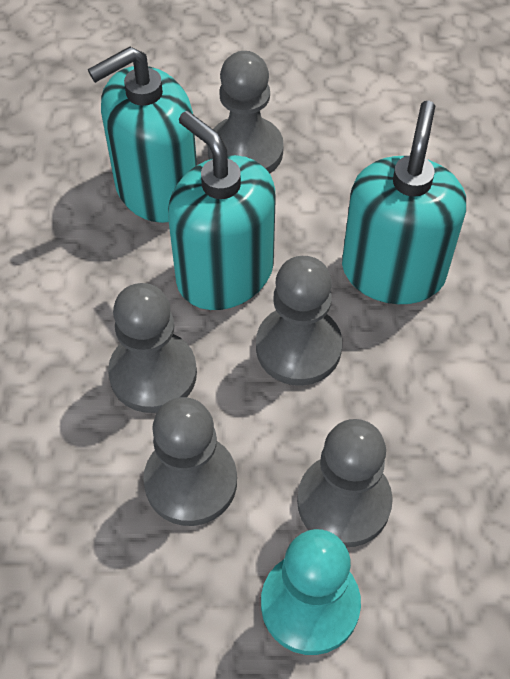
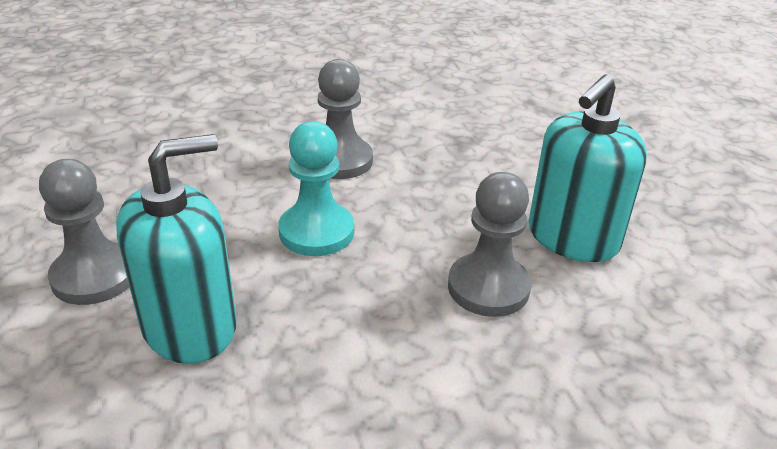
grey pawn: 5 -> 3
turquoise soap dispenser: 3 -> 2

